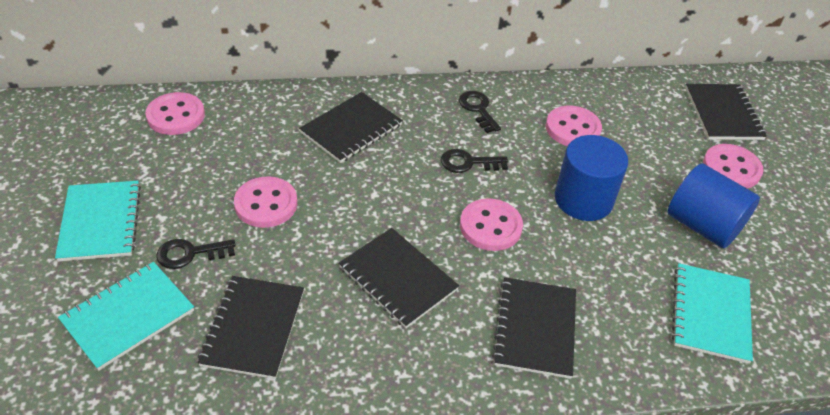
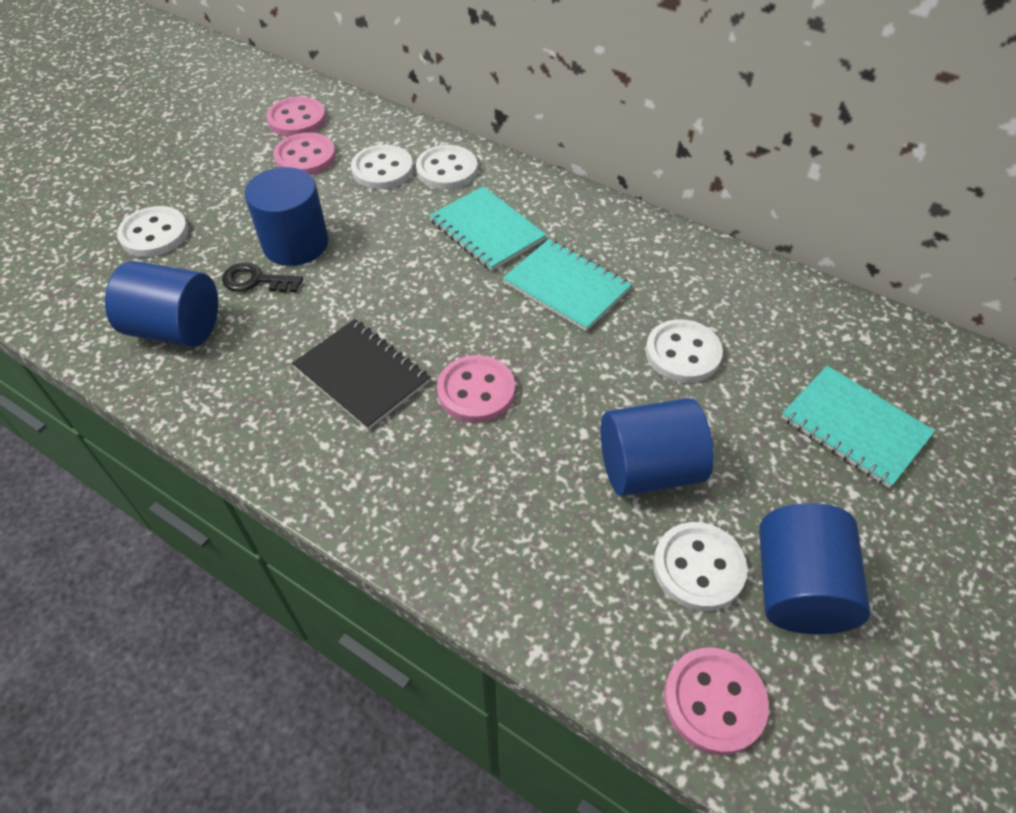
black key: 3 -> 1
black notebook: 5 -> 1
blue cylinder: 2 -> 4
pink button: 5 -> 4
white button: 0 -> 5

